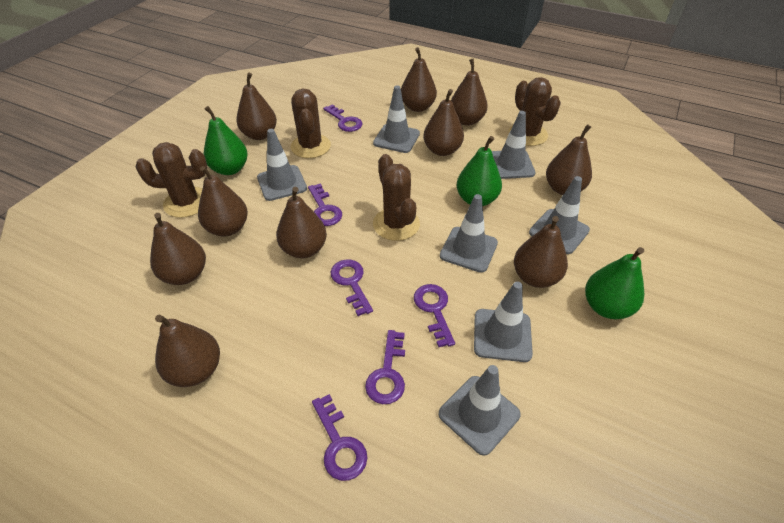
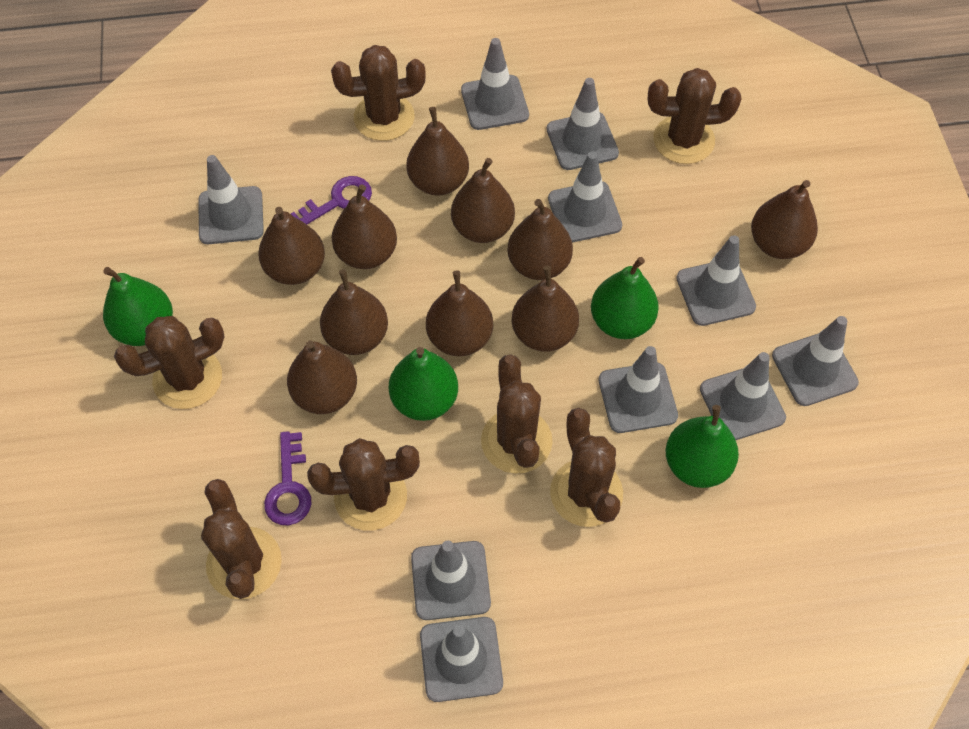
brown cactus: 4 -> 7
green pear: 3 -> 4
grey traffic cone: 7 -> 10
purple key: 6 -> 2

